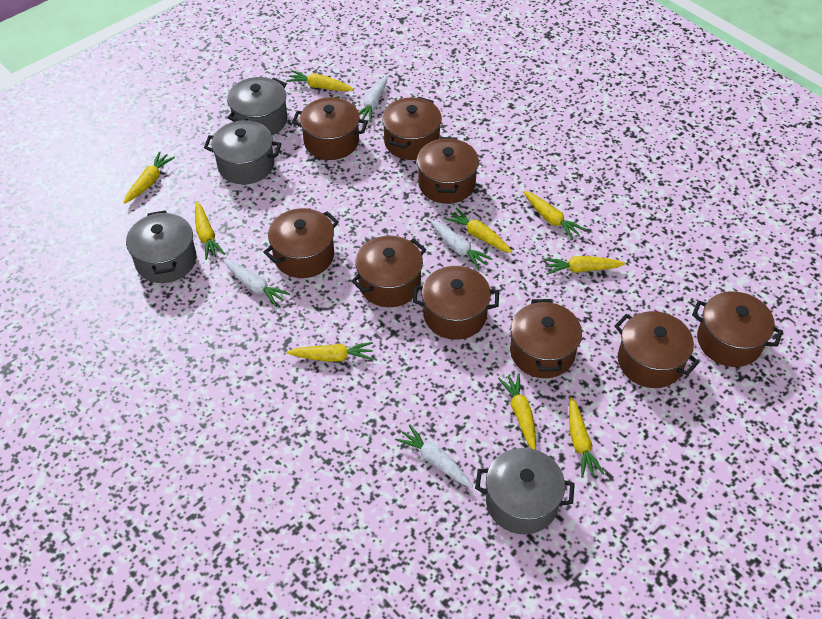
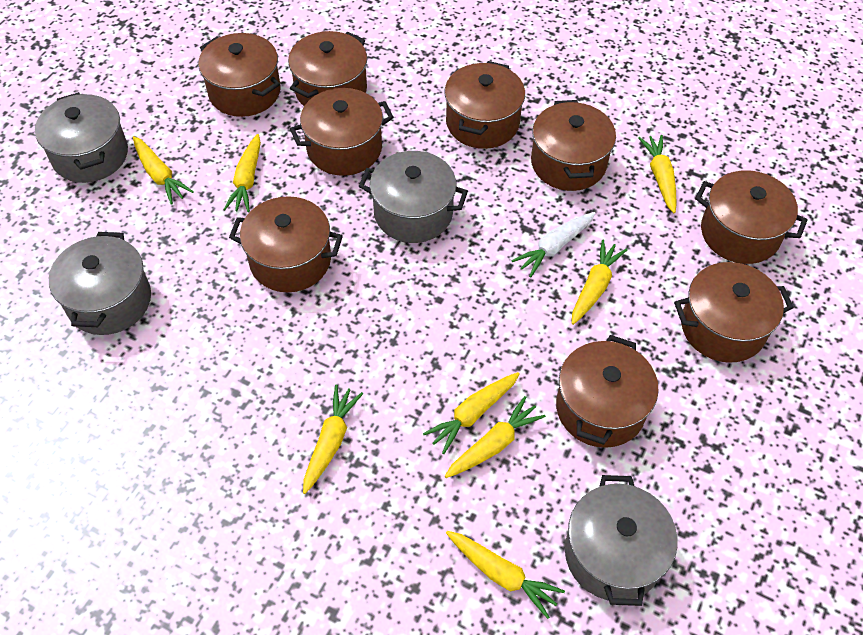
white carrot: 4 -> 1
yellow carrot: 9 -> 8

